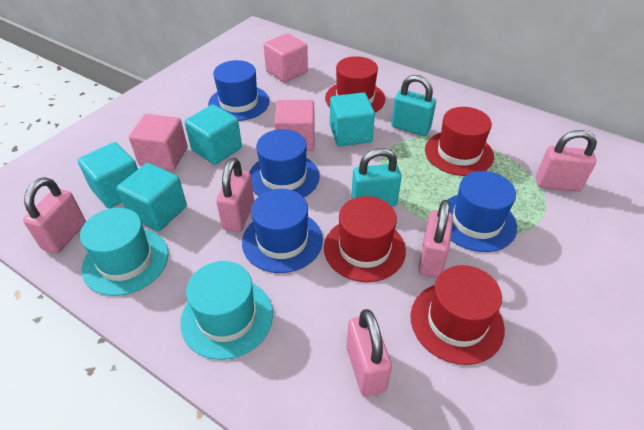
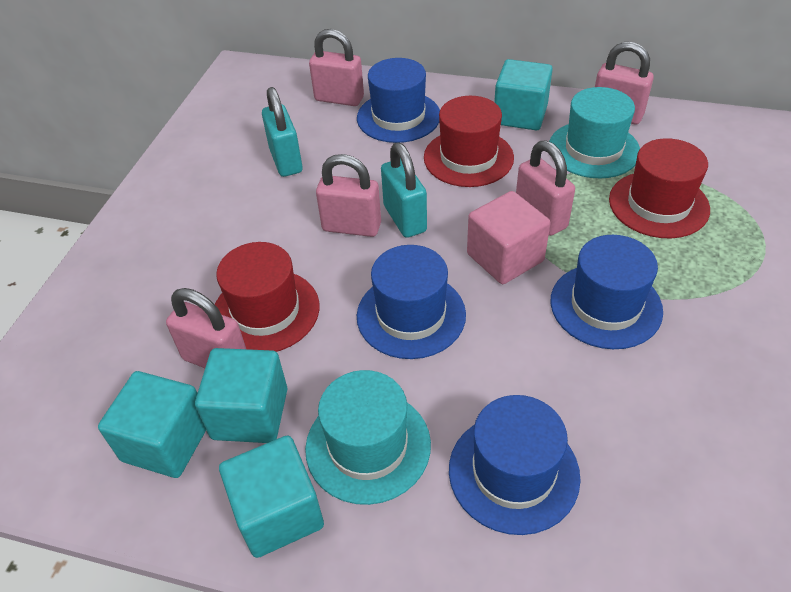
pink cube: 3 -> 1
red hat: 4 -> 3

